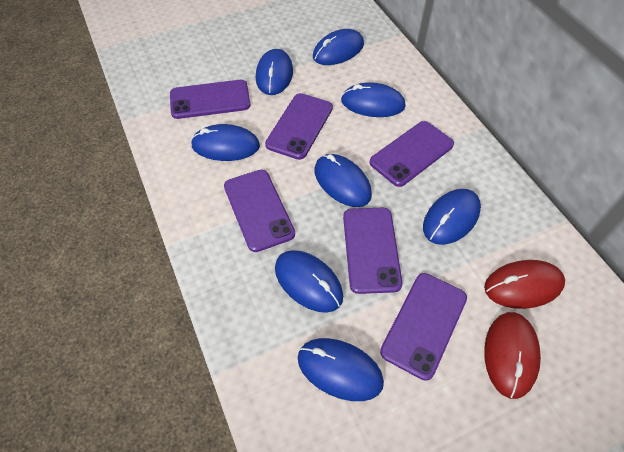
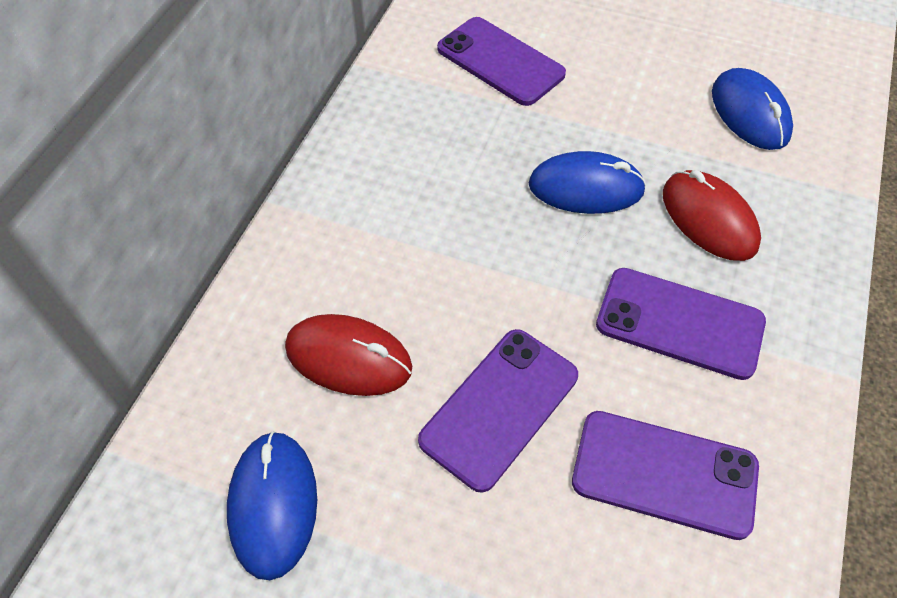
blue mouse: 8 -> 3
purple phone: 6 -> 4

